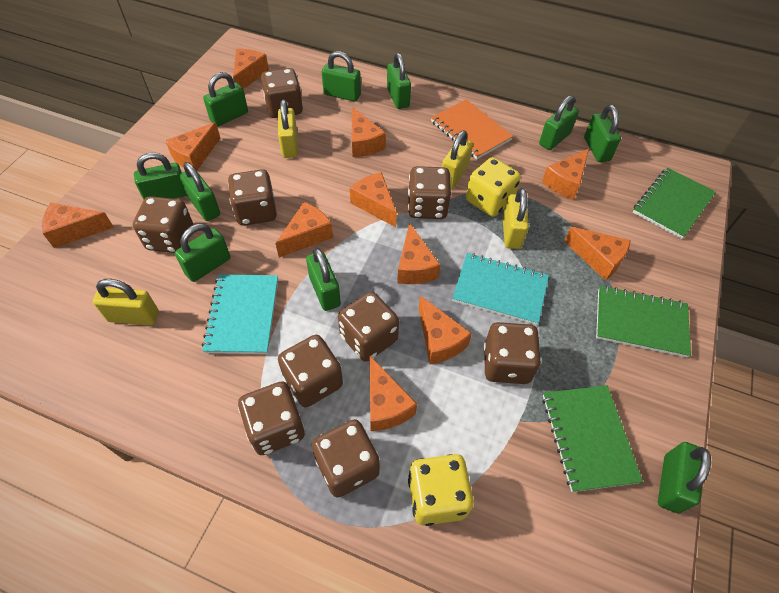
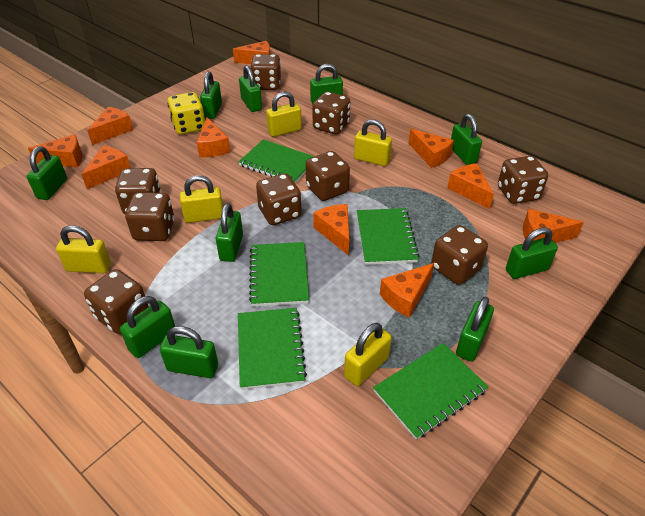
green notebook: 3 -> 5
orange cheese: 11 -> 10
orange notebook: 1 -> 0
turquoise notebook: 2 -> 0
yellow dice: 2 -> 1
yellow padlock: 4 -> 5

